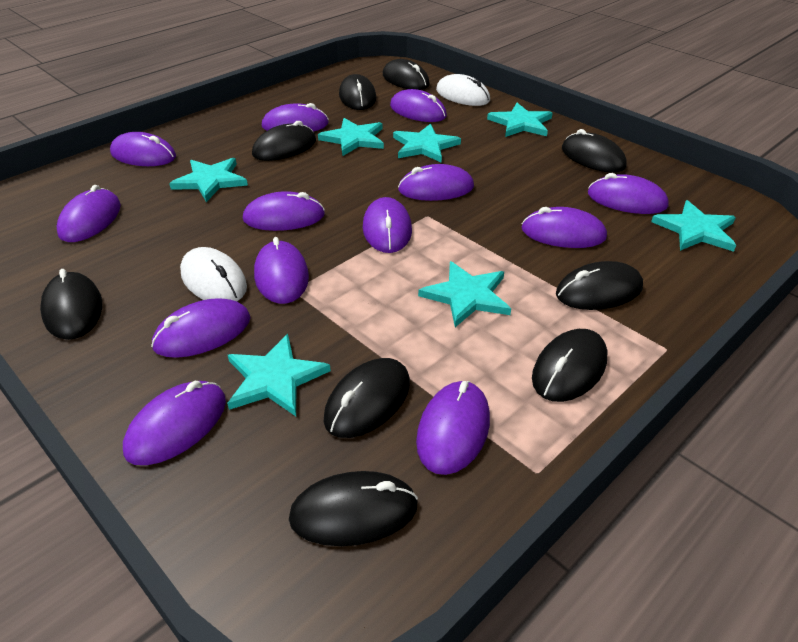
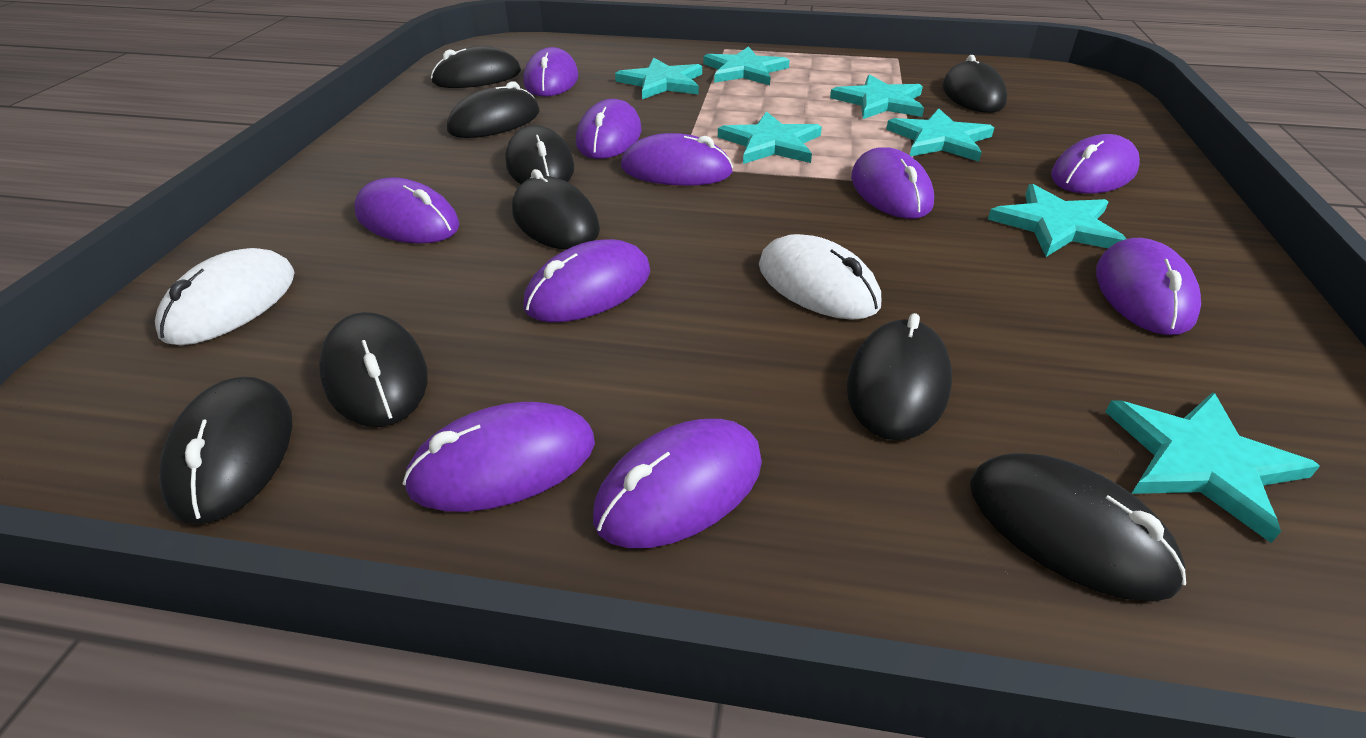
purple mouse: 13 -> 10

